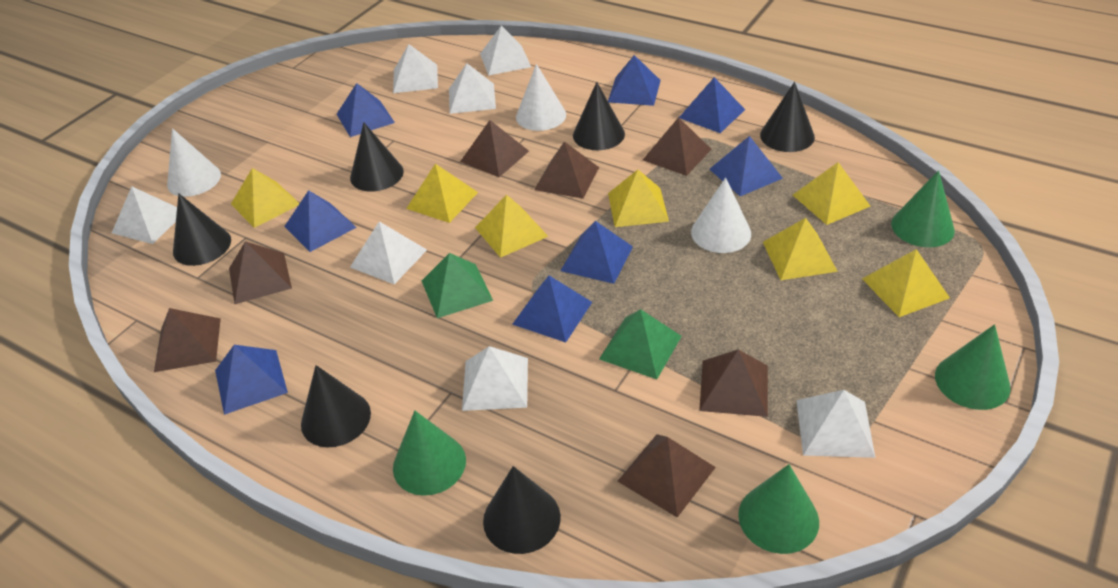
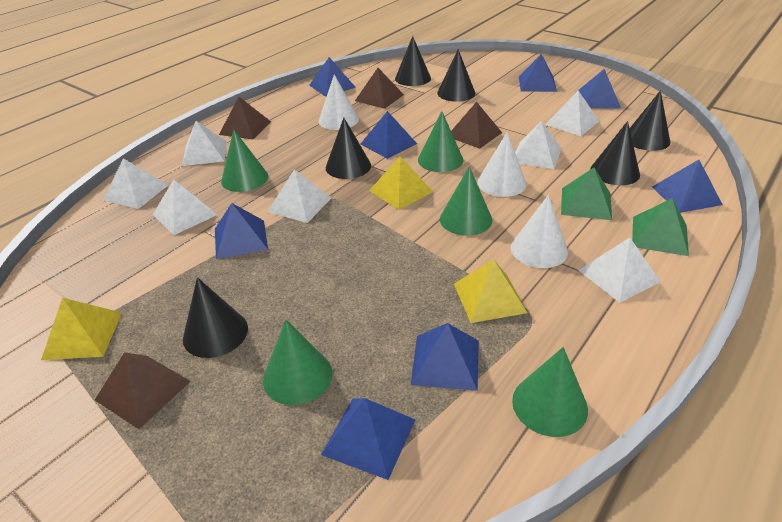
brown pyramid: 7 -> 4
green cone: 4 -> 5
yellow pyramid: 7 -> 3

